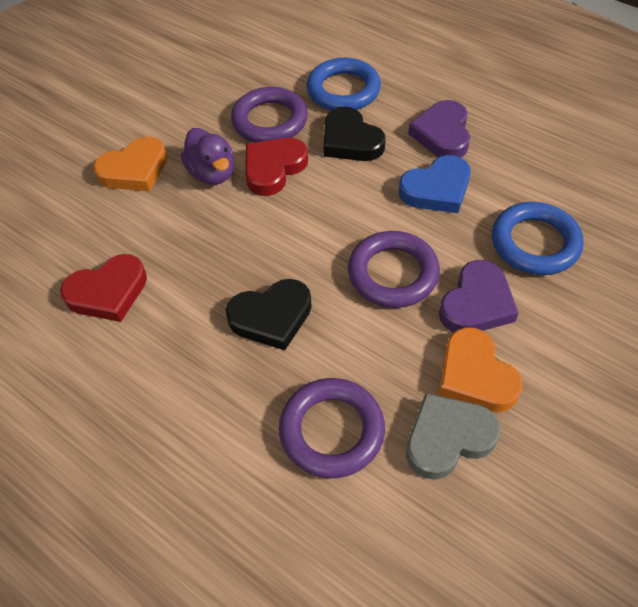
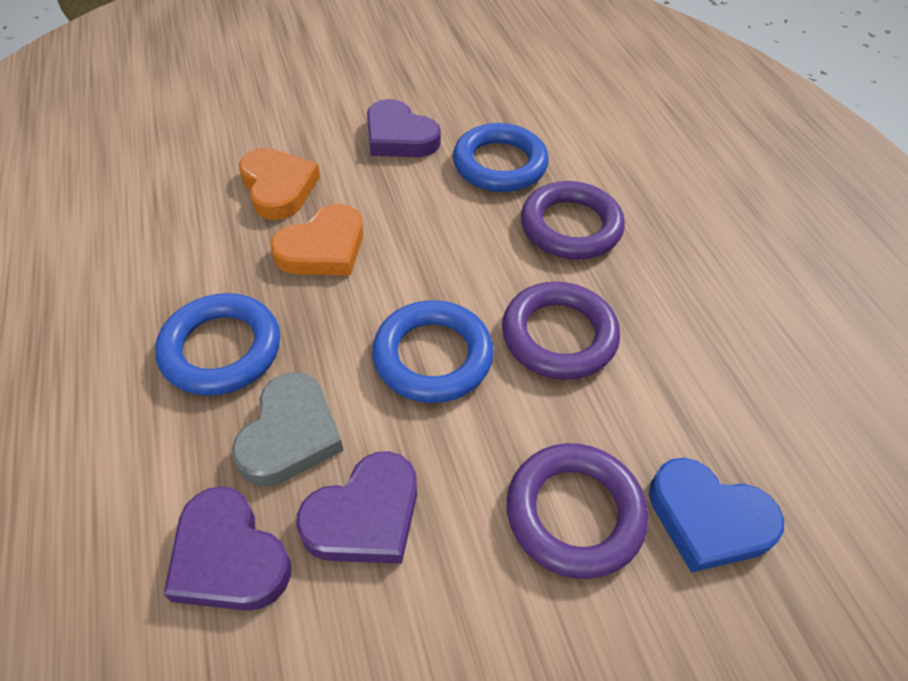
black heart: 2 -> 0
blue ring: 2 -> 3
purple duck: 1 -> 0
purple heart: 2 -> 3
red heart: 2 -> 0

